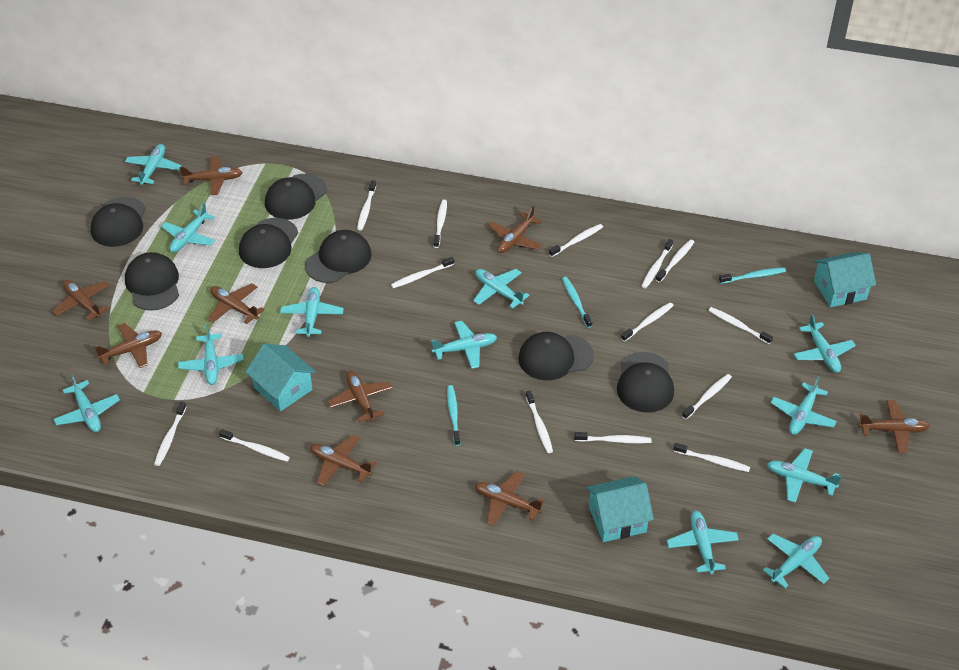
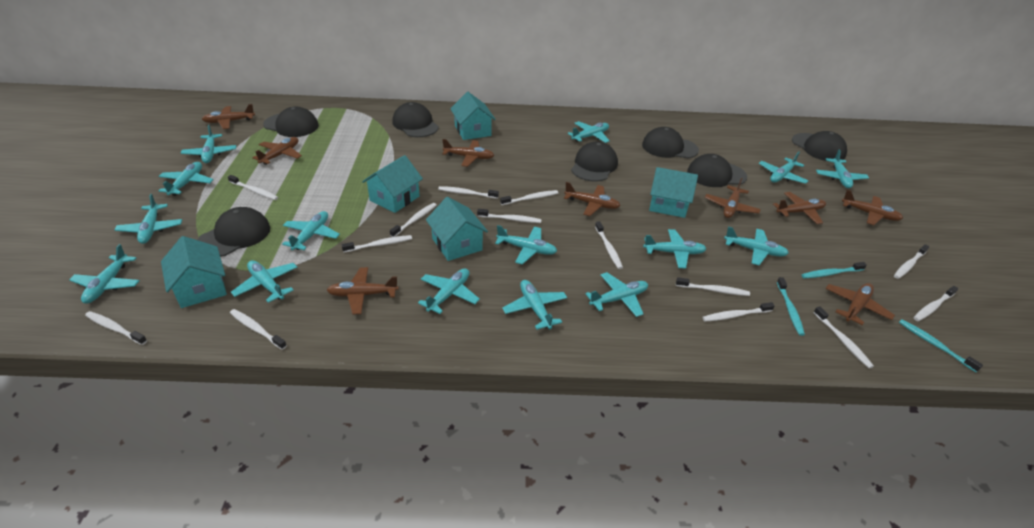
turquoise house: 3 -> 5
turquoise plane: 12 -> 15

